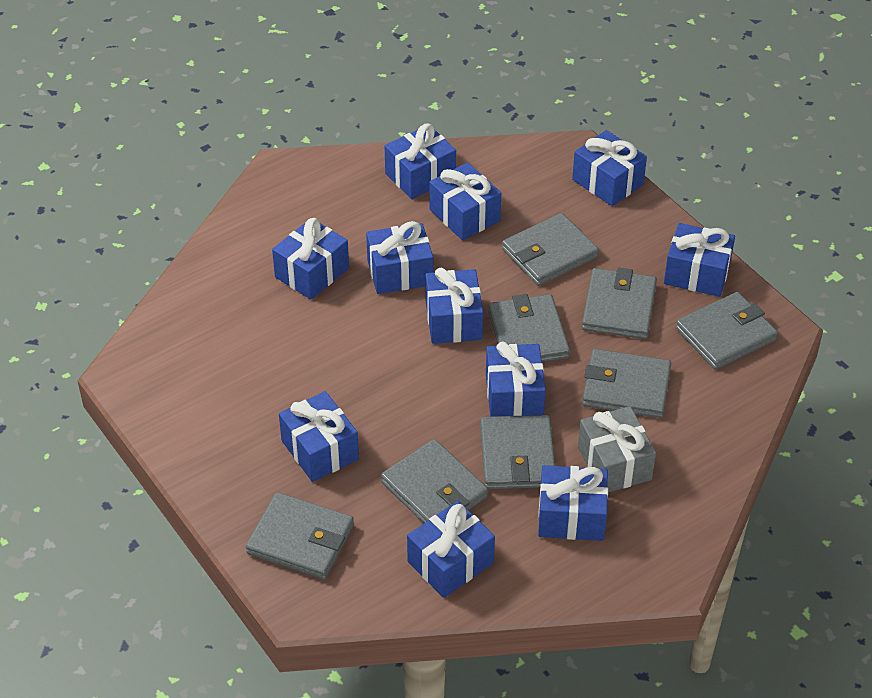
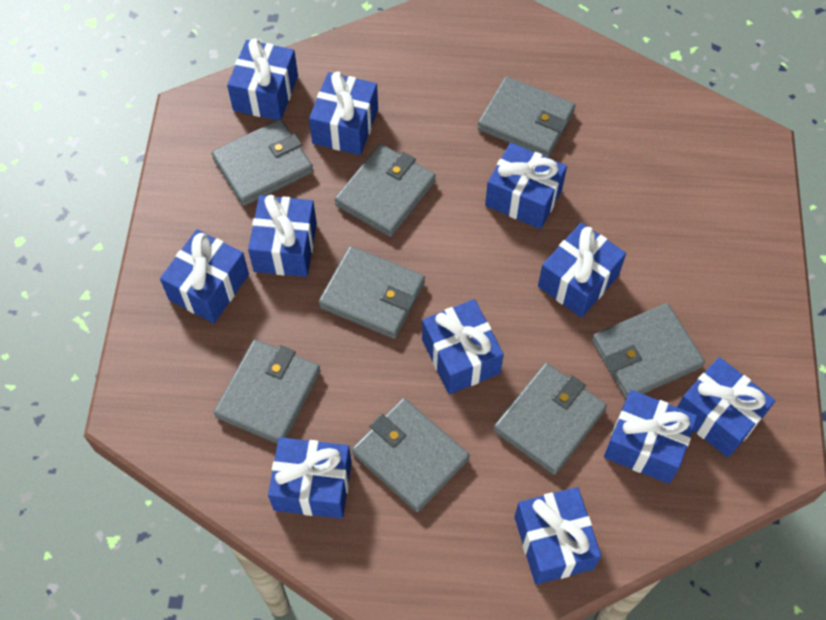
grey gift: 1 -> 0

